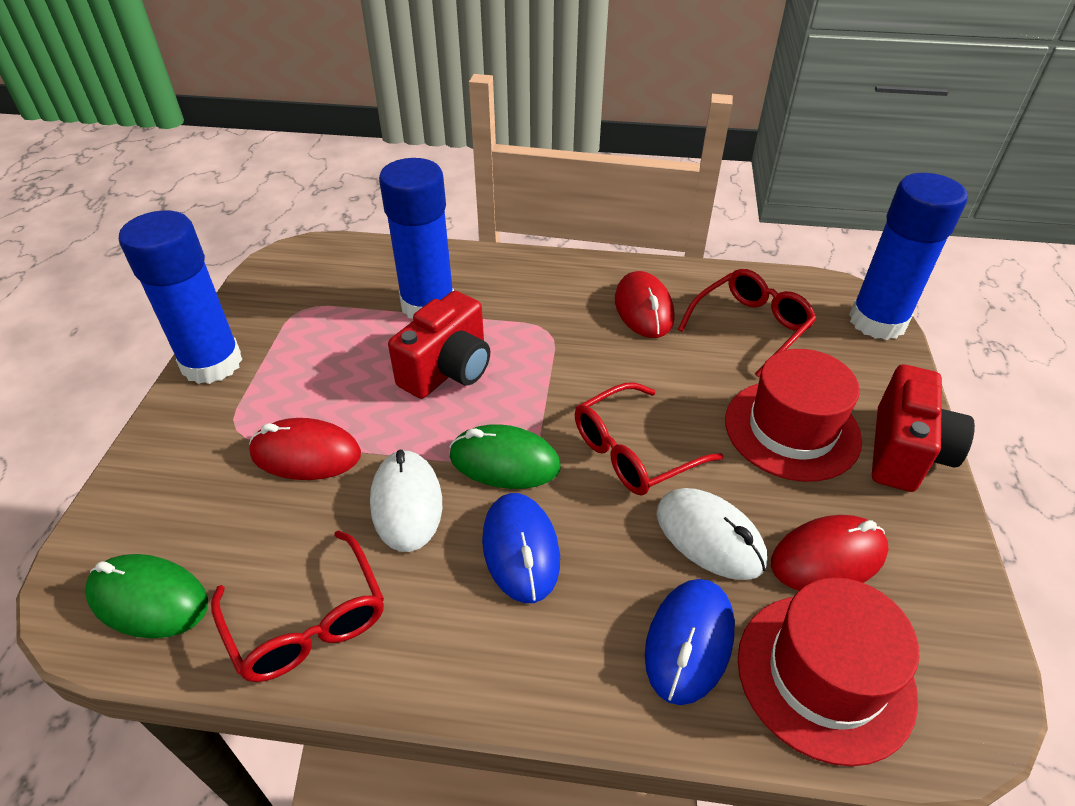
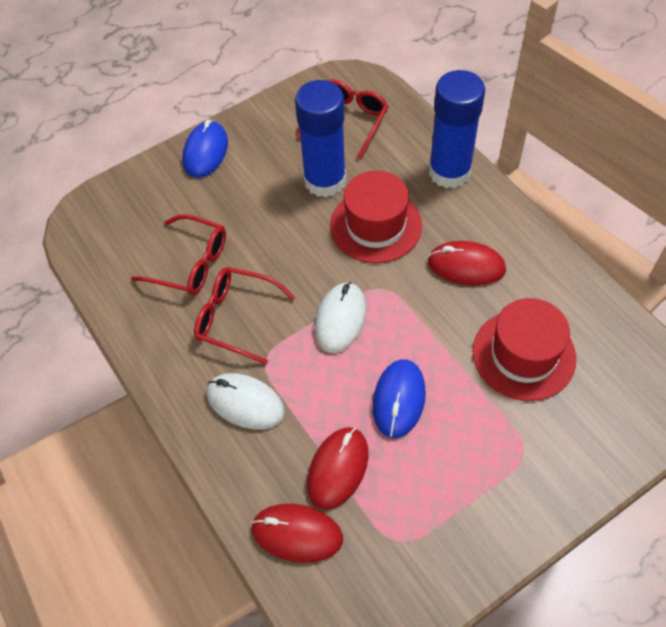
blue glue stick: 3 -> 2
green mouse: 2 -> 0
red camera: 2 -> 0

